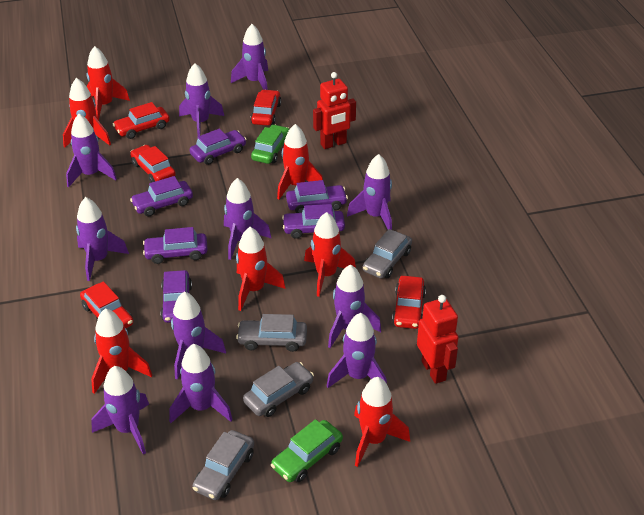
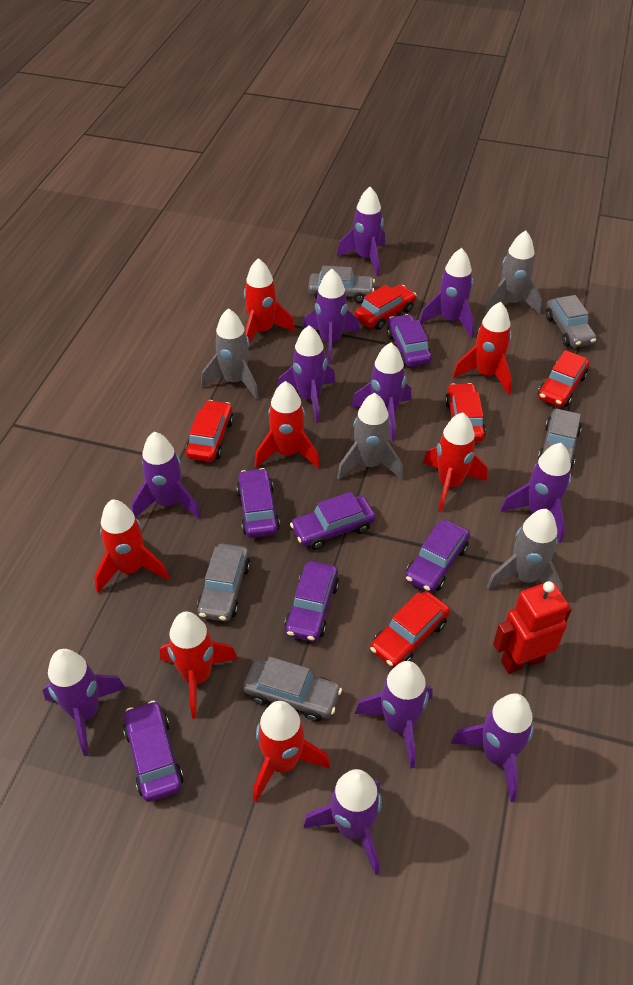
green car: 2 -> 0
grey car: 4 -> 5
grey rocket: 0 -> 4
red robot: 2 -> 1

